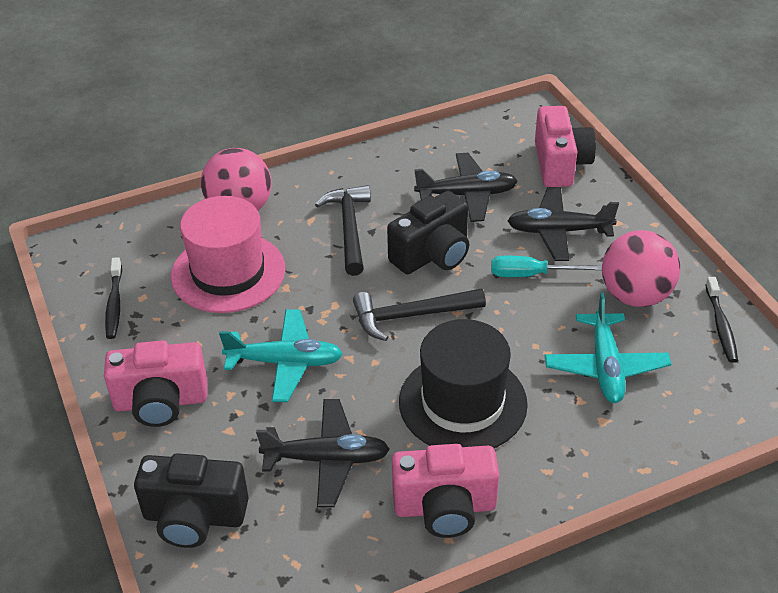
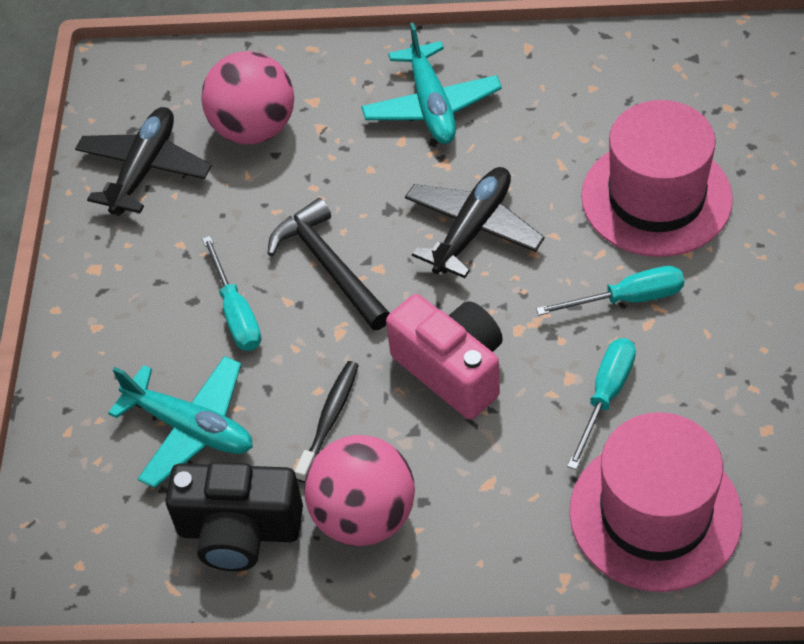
black camera: 2 -> 1
black hammer: 2 -> 1
black hat: 1 -> 0
black plane: 3 -> 2
black toothbrush: 2 -> 1
pink camera: 3 -> 1
pink hat: 1 -> 2
turquoise screwdriver: 1 -> 3

